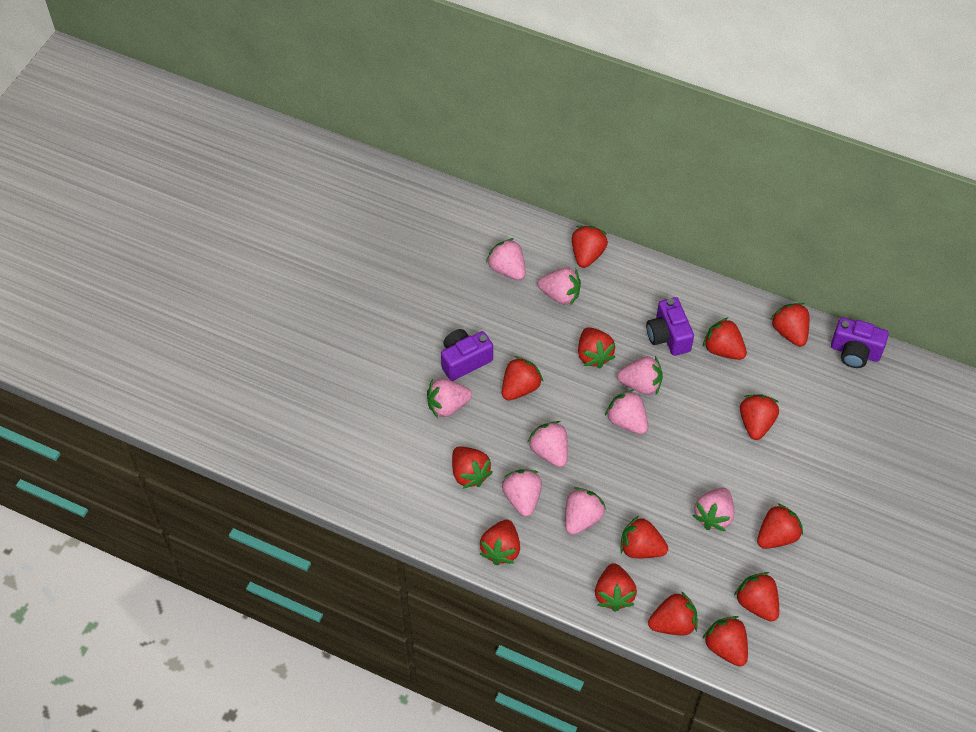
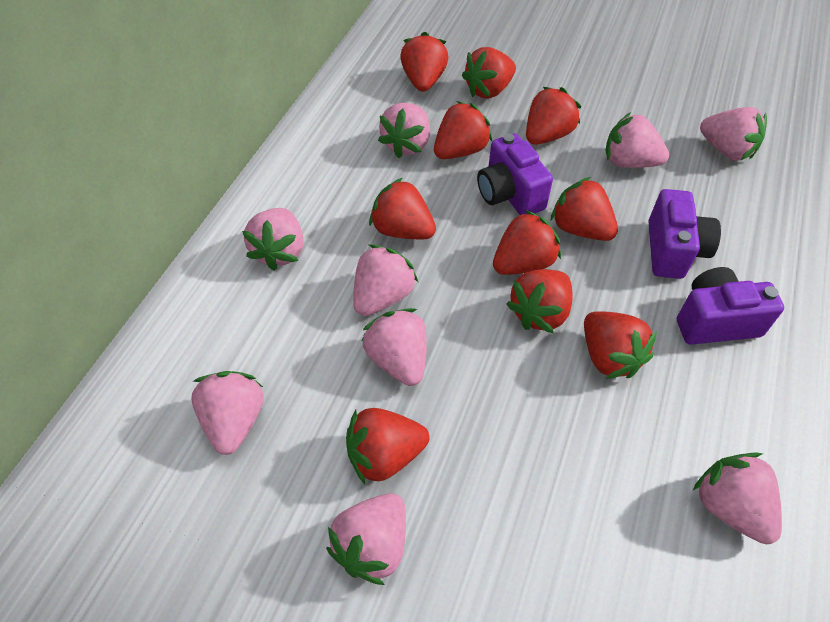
red strawberry: 14 -> 10

